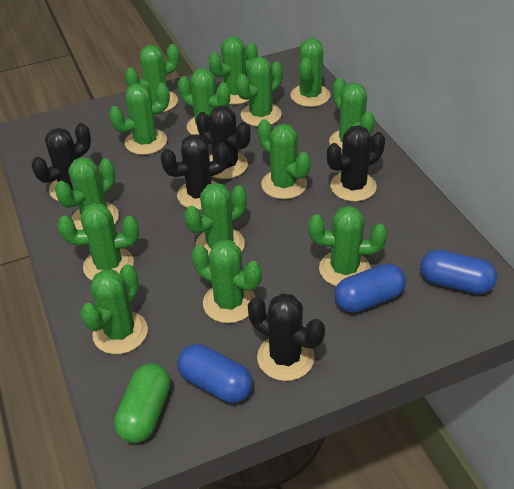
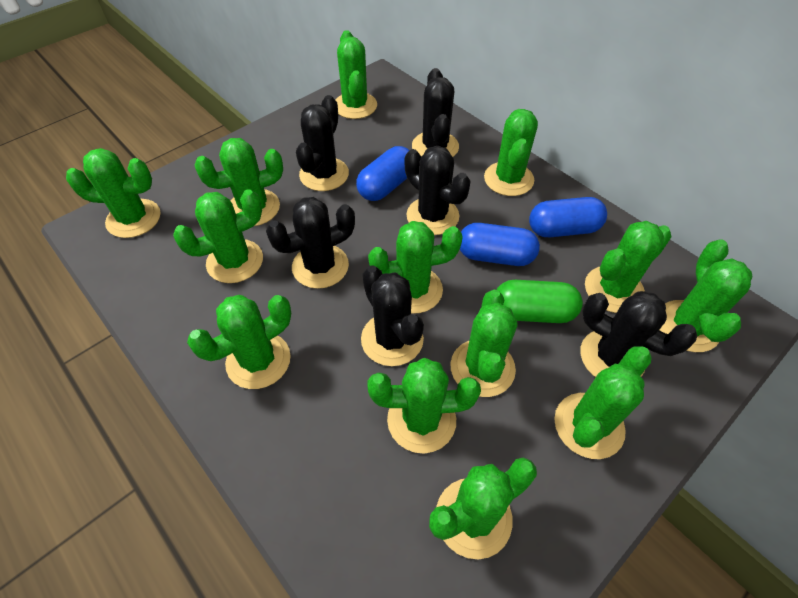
black cactus: 5 -> 6
green cactus: 14 -> 13

